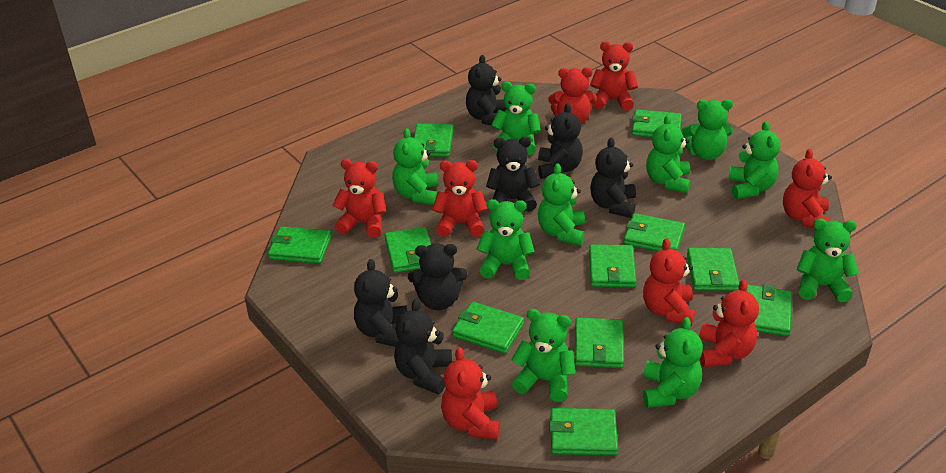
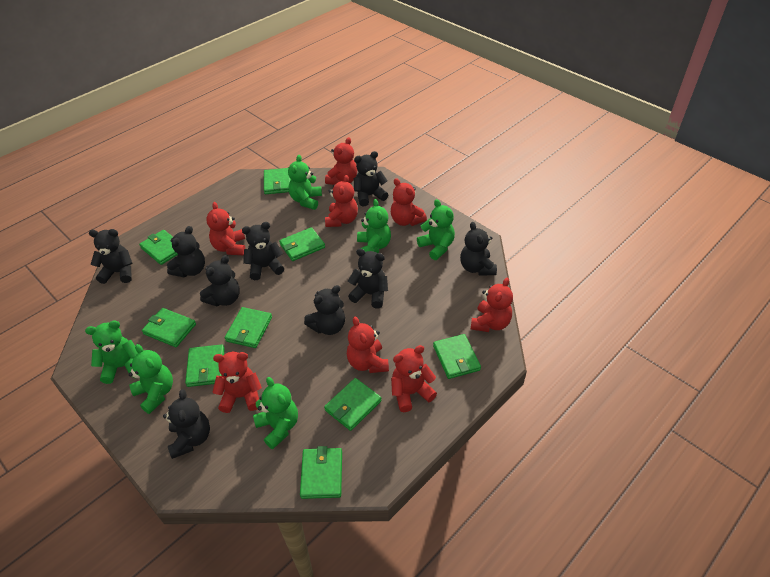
black teddy bear: 7 -> 9
green teddy bear: 10 -> 6
green wallet: 11 -> 9

